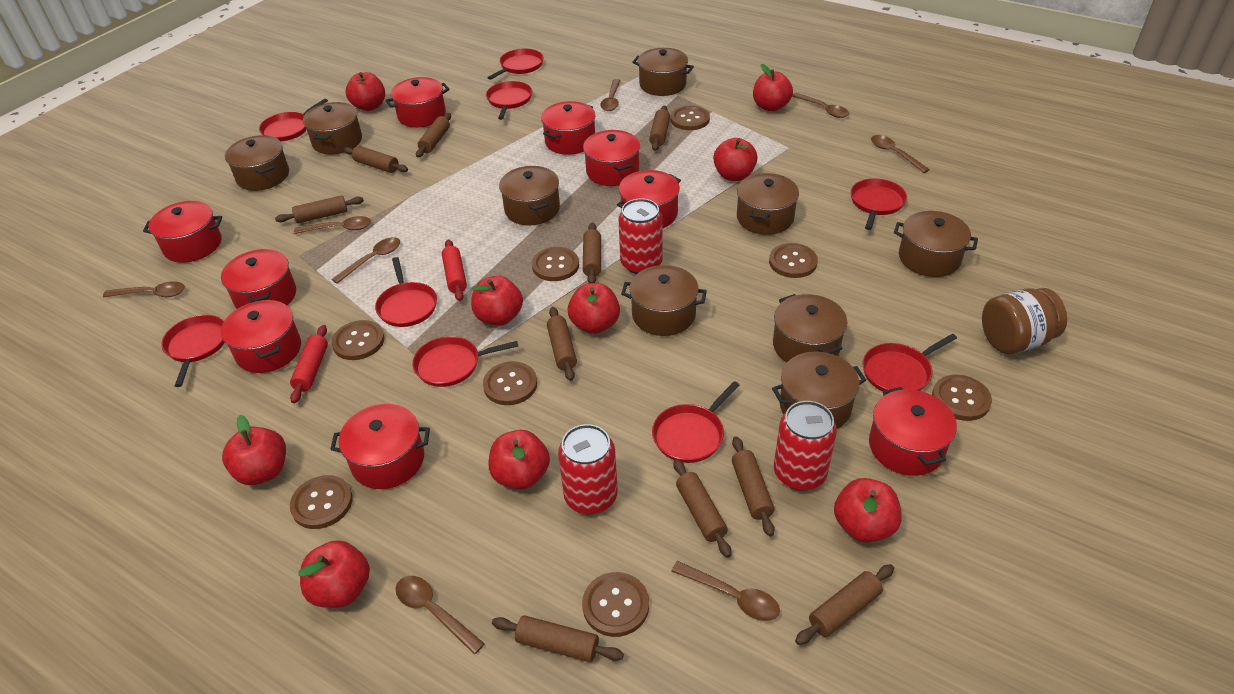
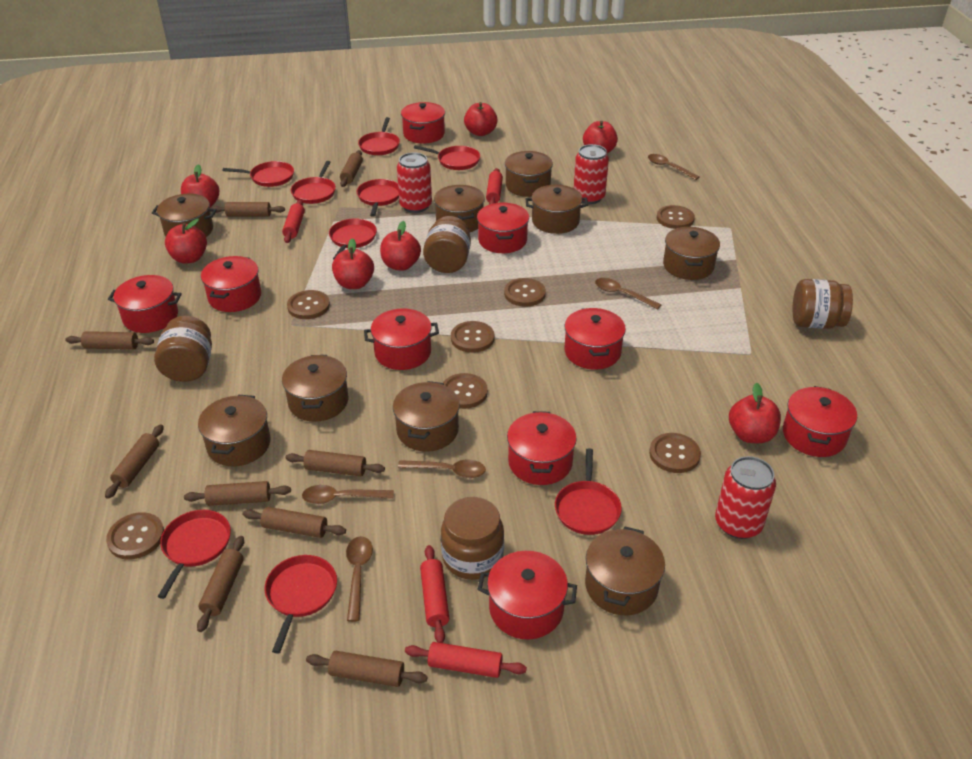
brown button: 8 -> 7
brown jar: 1 -> 4
brown rolling pin: 10 -> 9
brown spoon: 8 -> 5
red apple: 9 -> 7
red rolling pin: 2 -> 4

